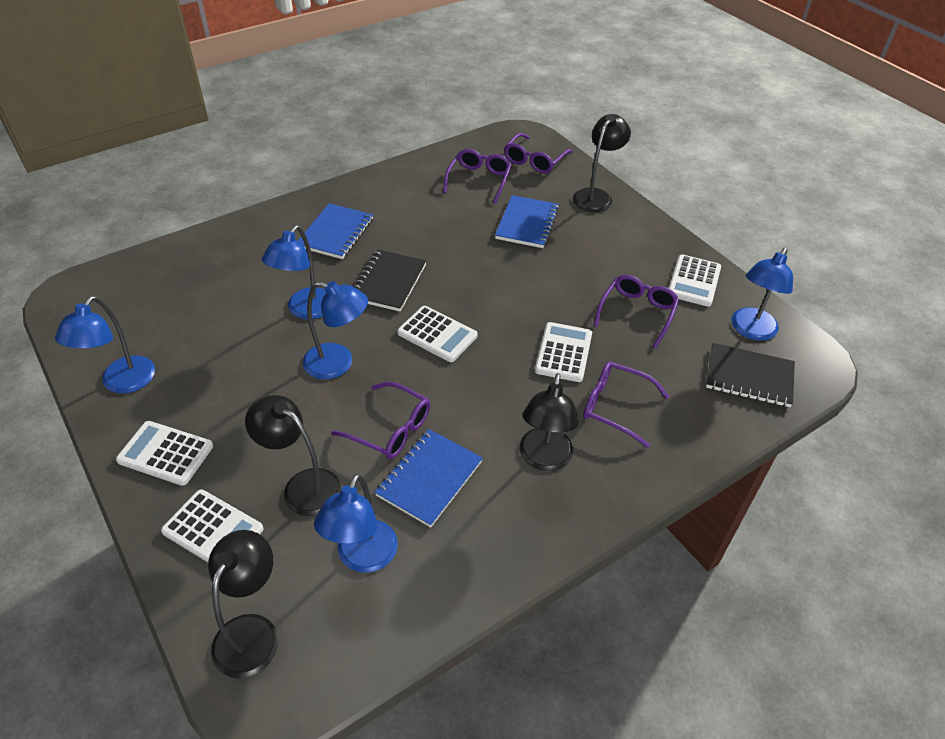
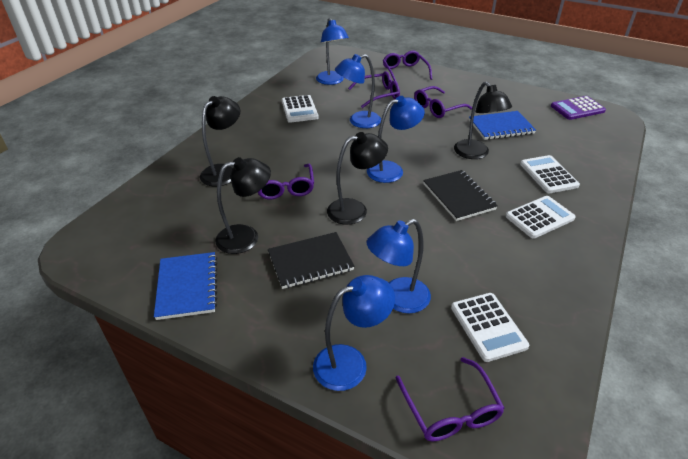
blue notebook: 3 -> 2
purple calculator: 0 -> 1
white calculator: 5 -> 4

